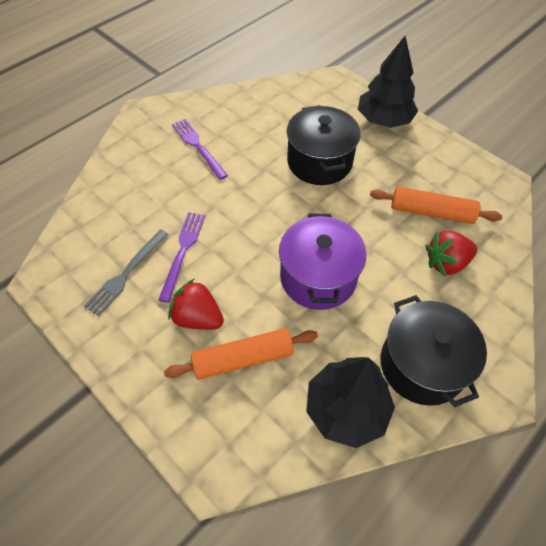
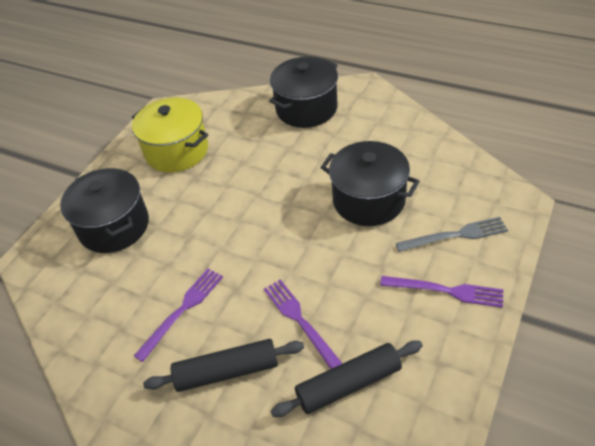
black pot: 2 -> 3
black rolling pin: 0 -> 2
black tree: 2 -> 0
orange rolling pin: 2 -> 0
purple fork: 2 -> 3
purple pot: 1 -> 0
red strawberry: 2 -> 0
yellow pot: 0 -> 1

